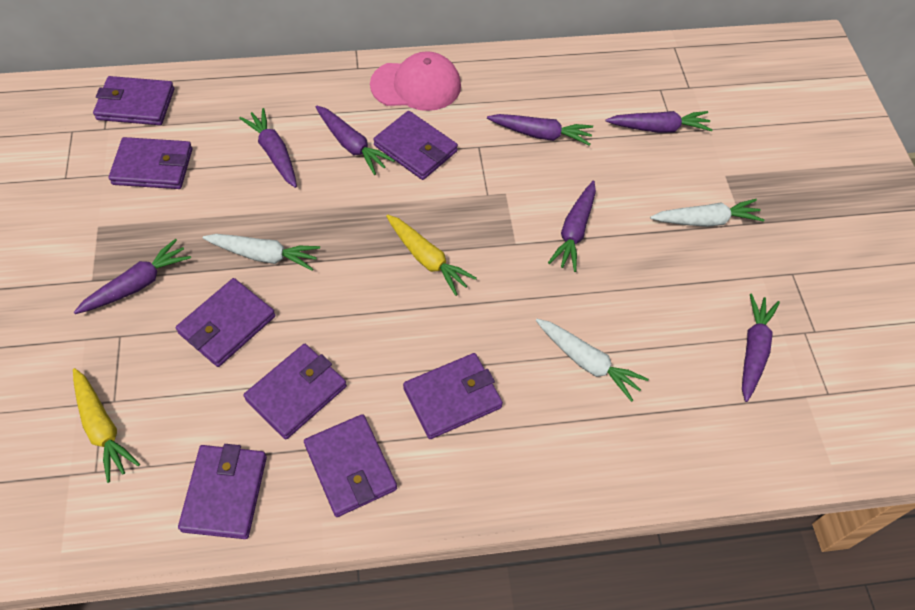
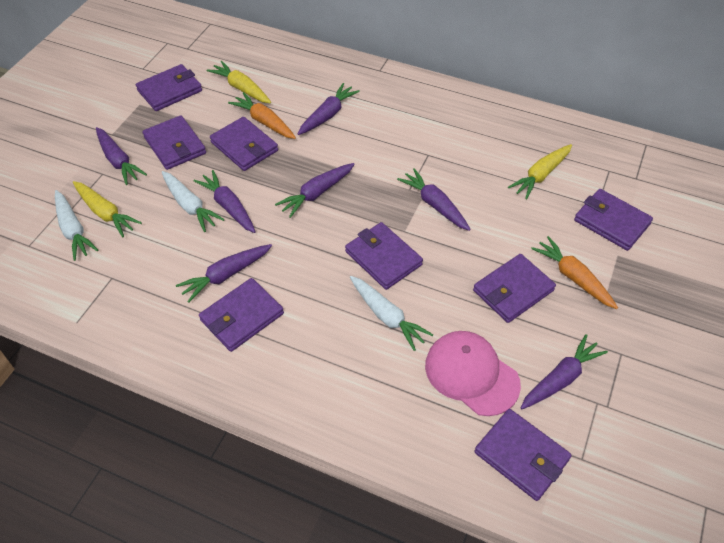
orange carrot: 0 -> 2
yellow carrot: 2 -> 3

